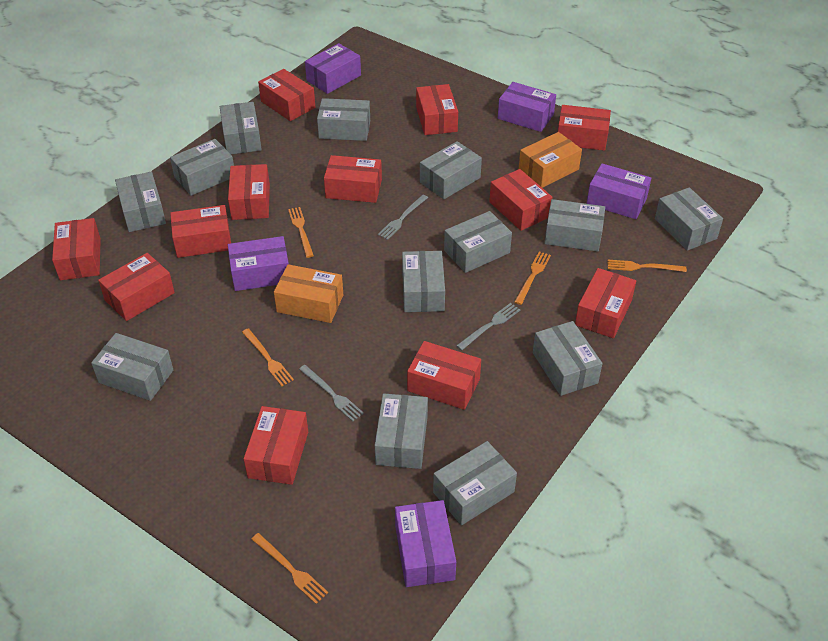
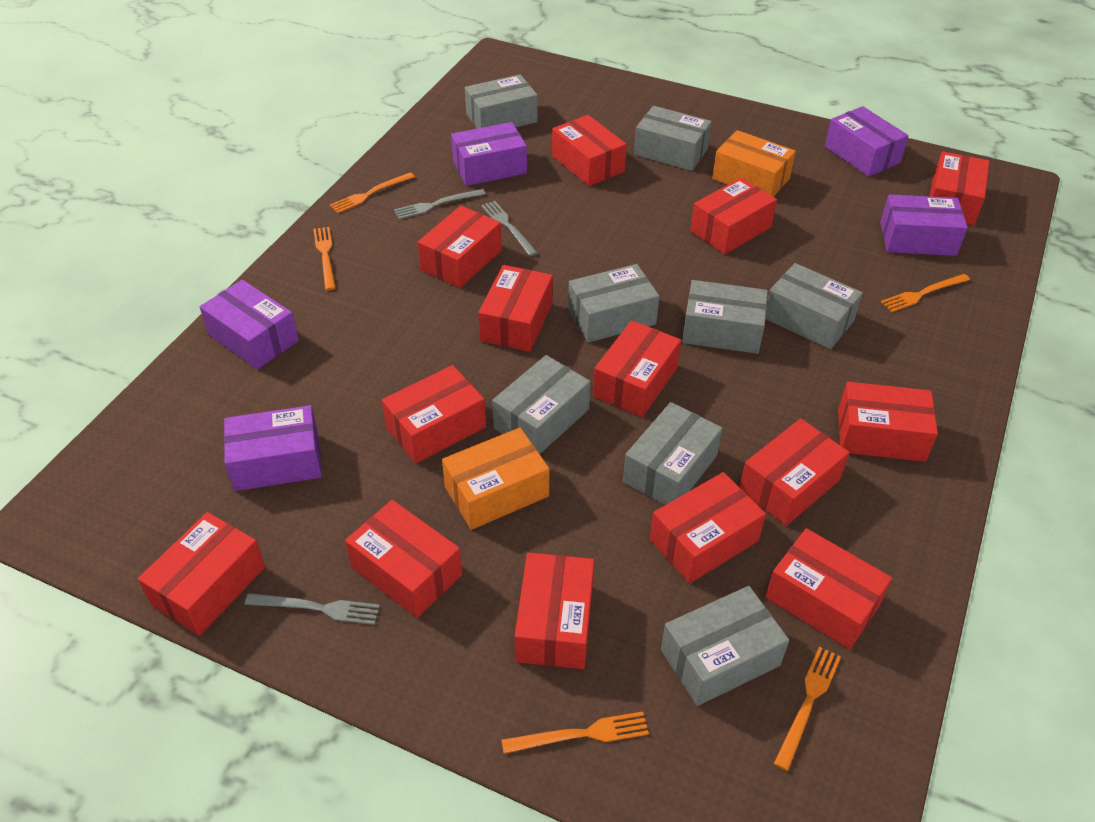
grey box: 13 -> 8
red box: 12 -> 14

